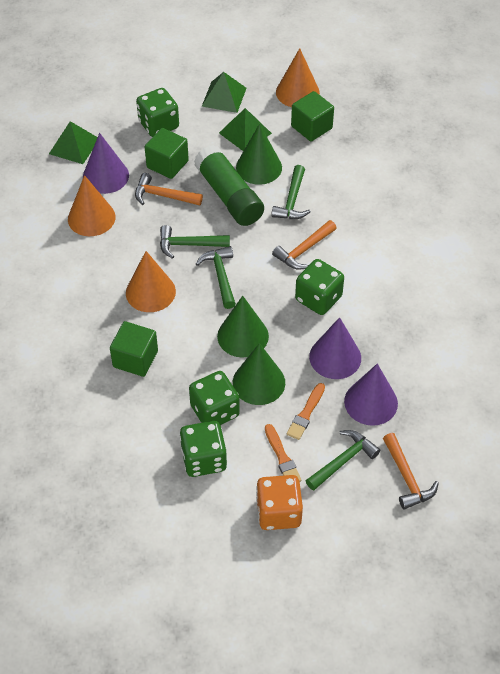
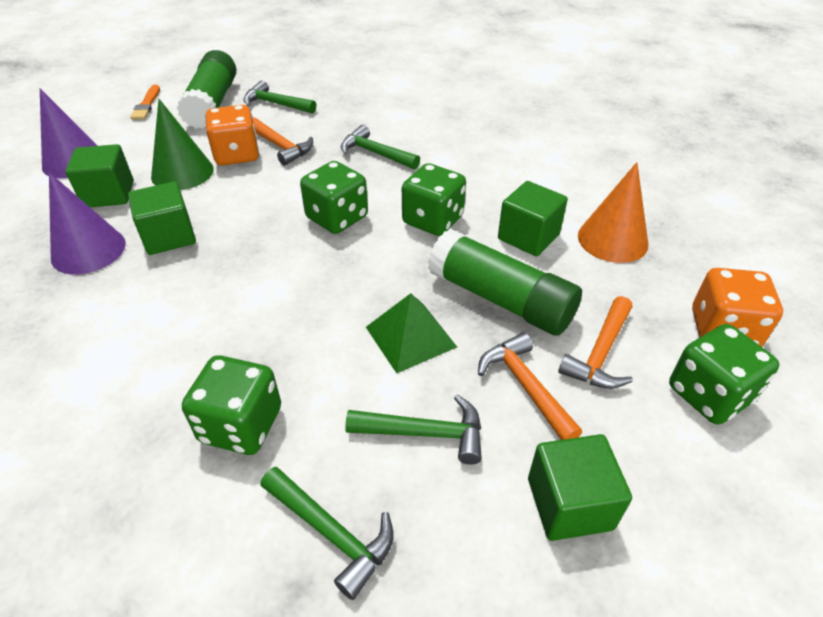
green cone: 3 -> 1
green cube: 3 -> 4
green glue stick: 1 -> 2
green pyramid: 3 -> 1
orange brush: 2 -> 1
orange cone: 3 -> 1
orange dice: 1 -> 2
purple cone: 3 -> 2

